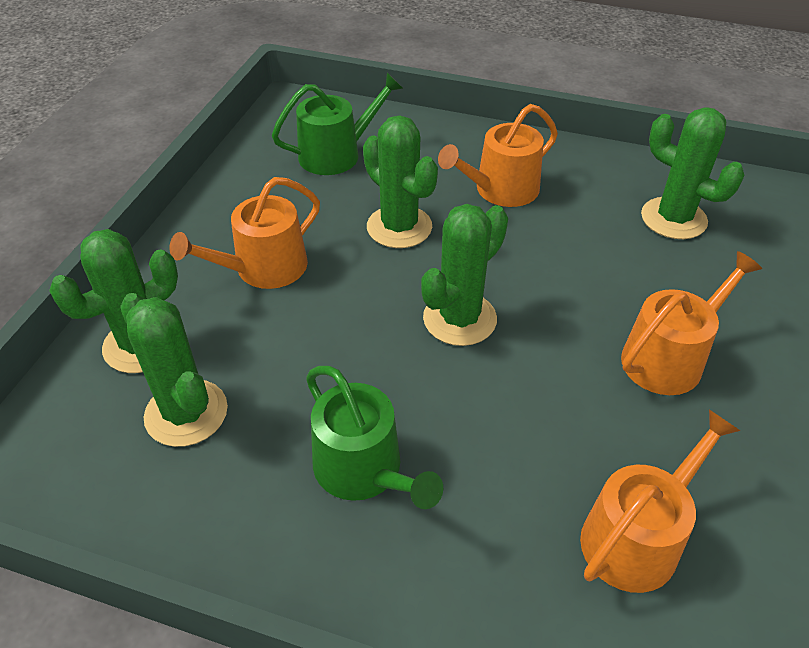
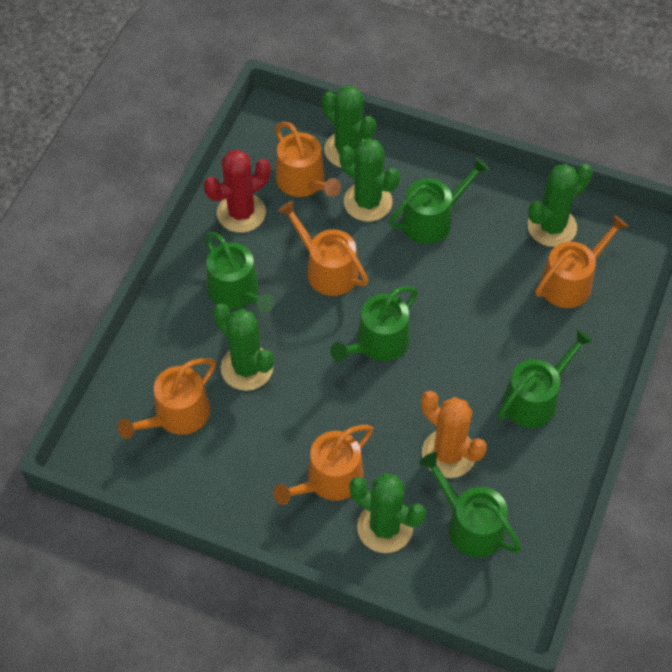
green watering can: 2 -> 5
orange cactus: 0 -> 1
orange watering can: 4 -> 5
red cactus: 0 -> 1

